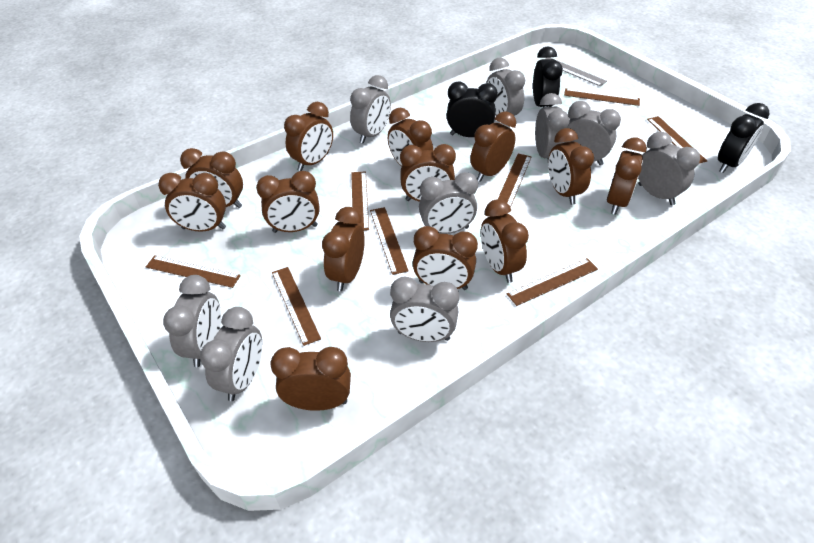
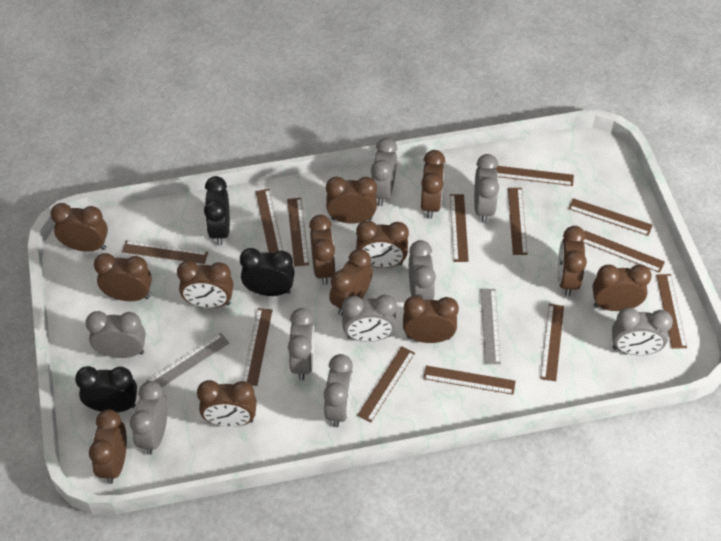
brown ruler: 8 -> 13
grey ruler: 1 -> 2

